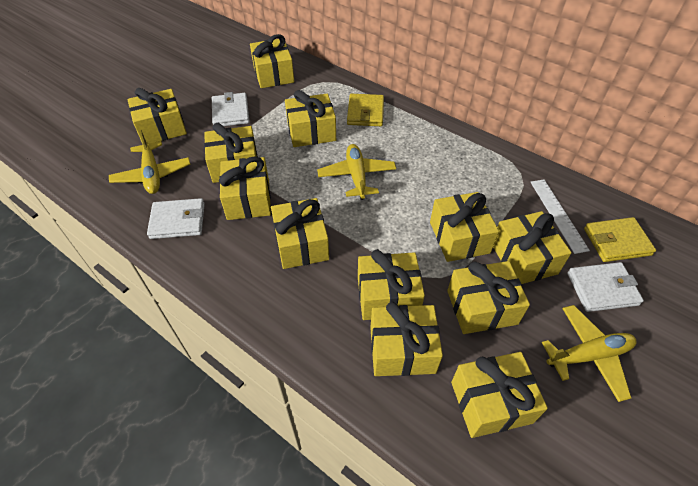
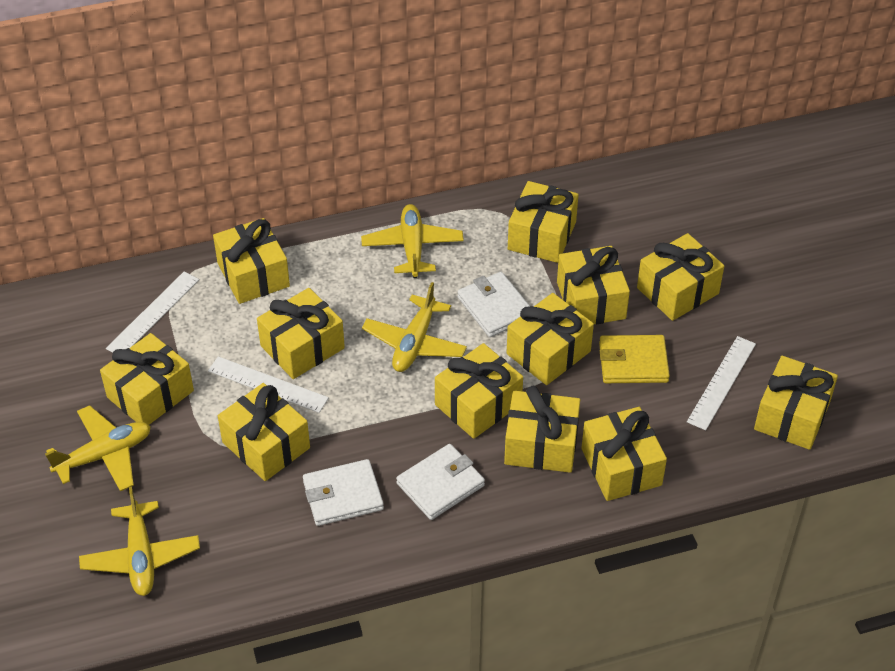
white ruler: 1 -> 3
yellow plane: 3 -> 4
yellow wallet: 2 -> 1

